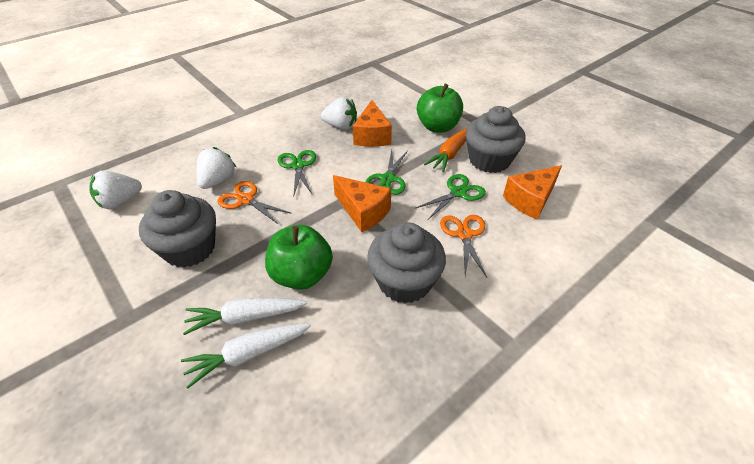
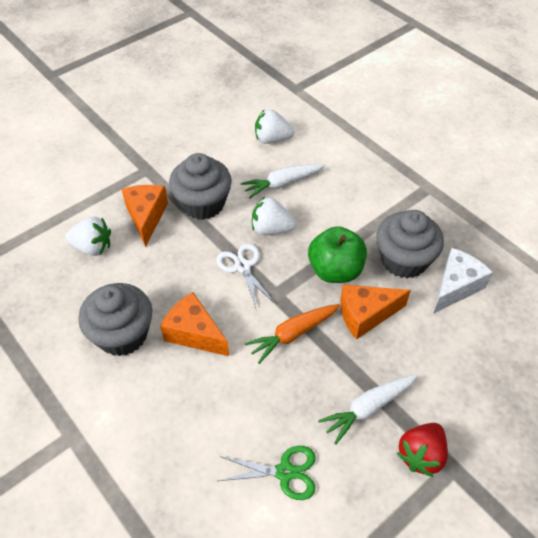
green apple: 2 -> 1
green scissors: 3 -> 1
orange scissors: 2 -> 0
red strawberry: 0 -> 1
white cheese: 0 -> 1
white scissors: 0 -> 1

